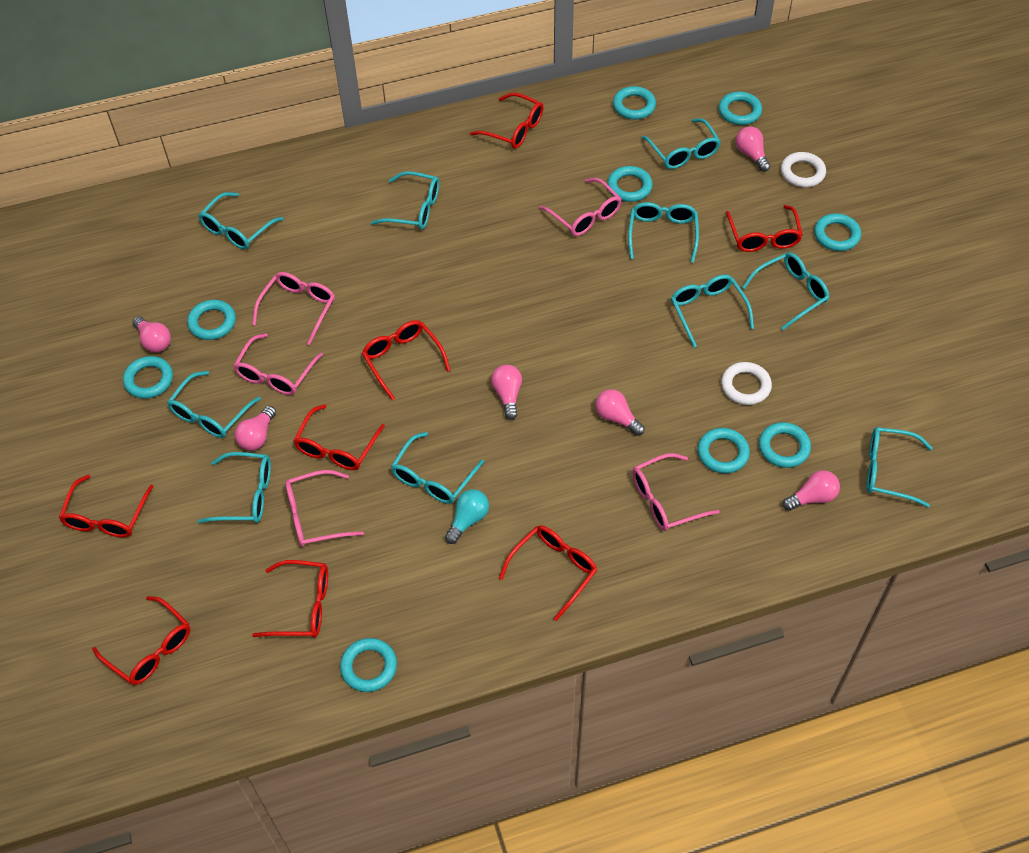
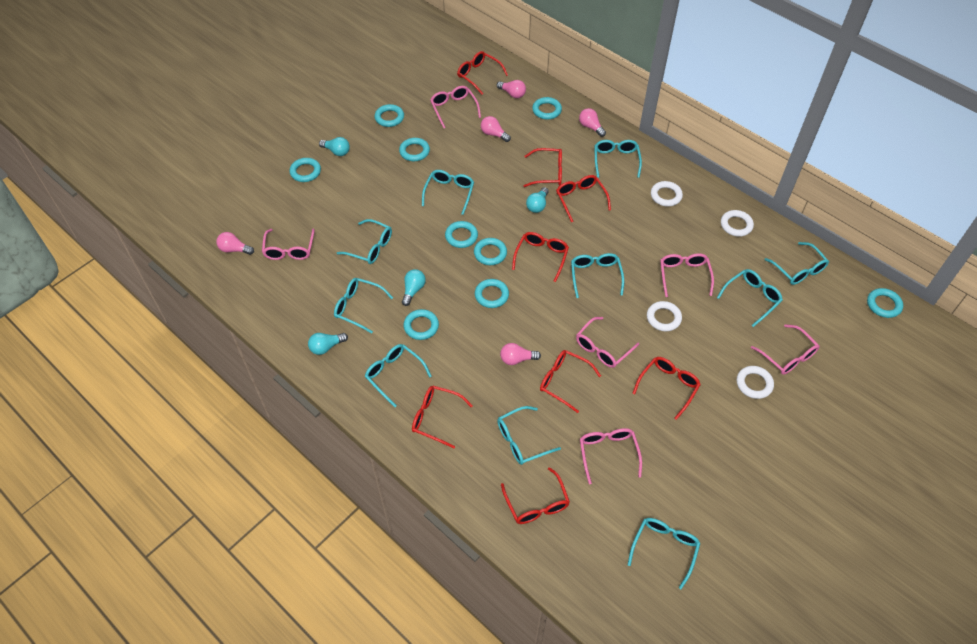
pink glasses: 5 -> 6
pink light bulb: 6 -> 5
turquoise light bulb: 1 -> 4
white ring: 2 -> 4

